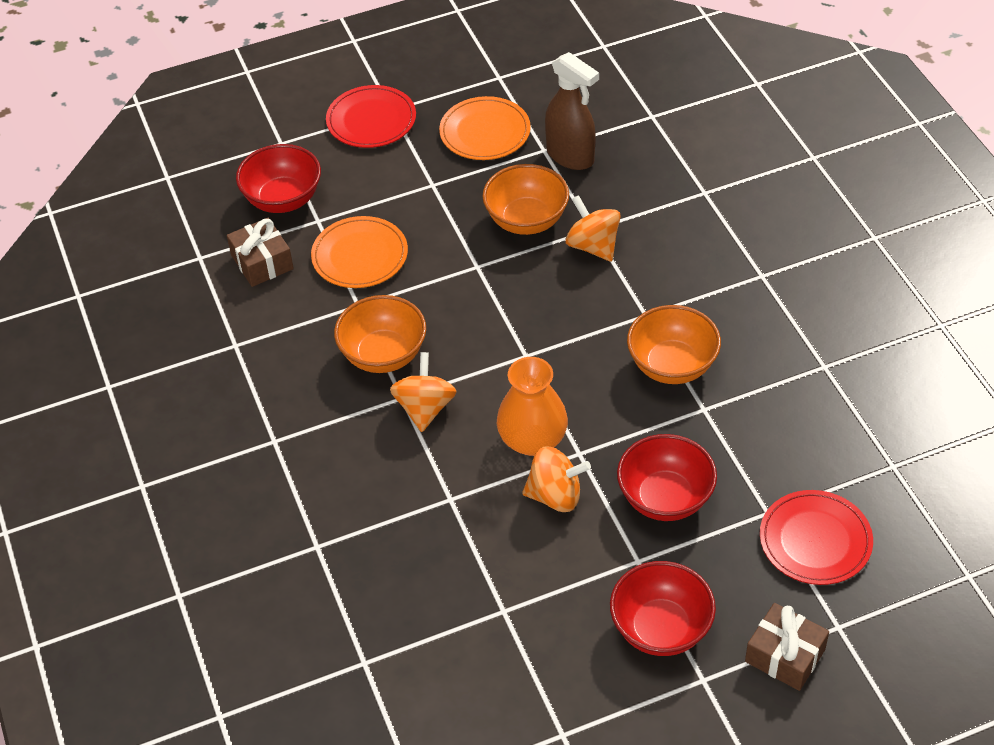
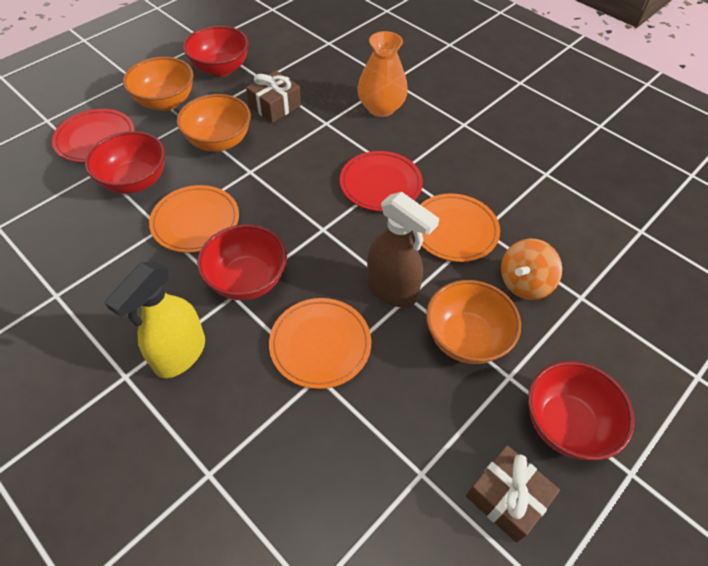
orange plate: 2 -> 3
orange spinning top: 3 -> 1
red bowl: 3 -> 4
yellow spray bottle: 0 -> 1

